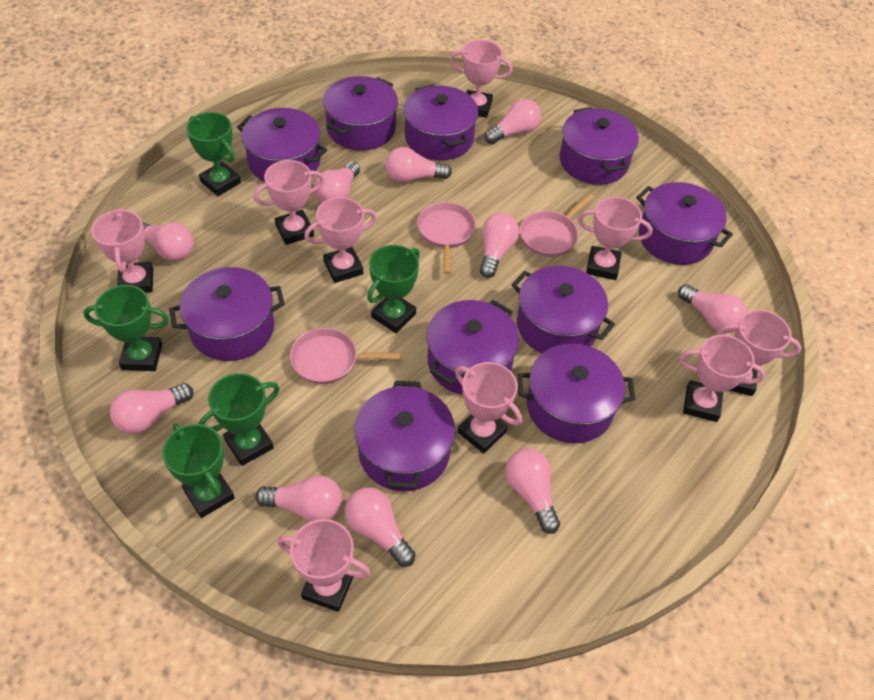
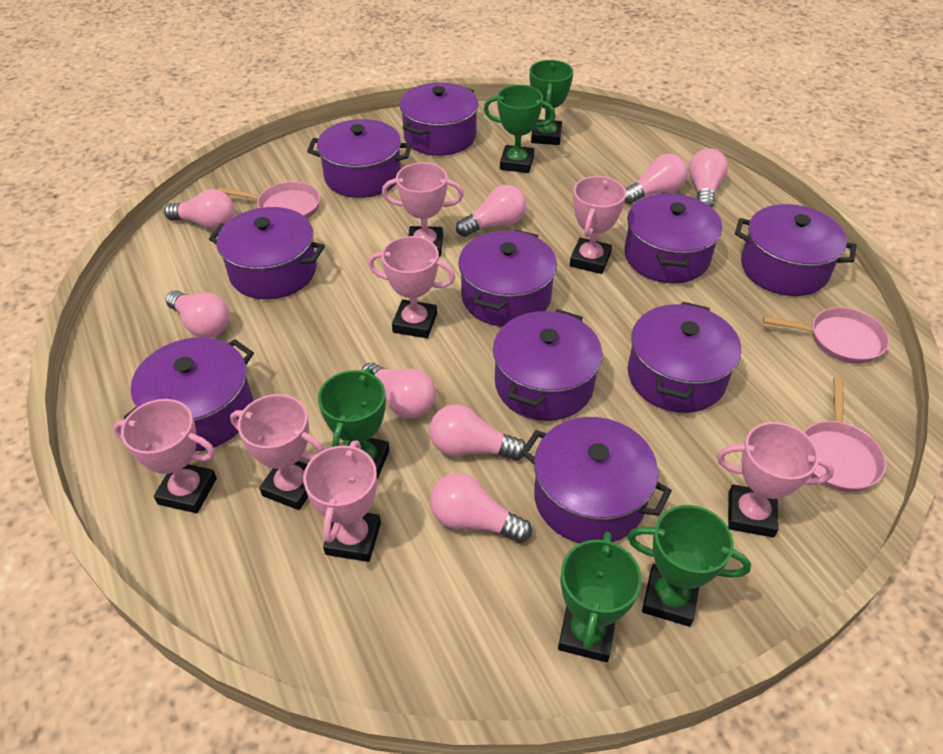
pink light bulb: 10 -> 8
pink trophy: 9 -> 7

